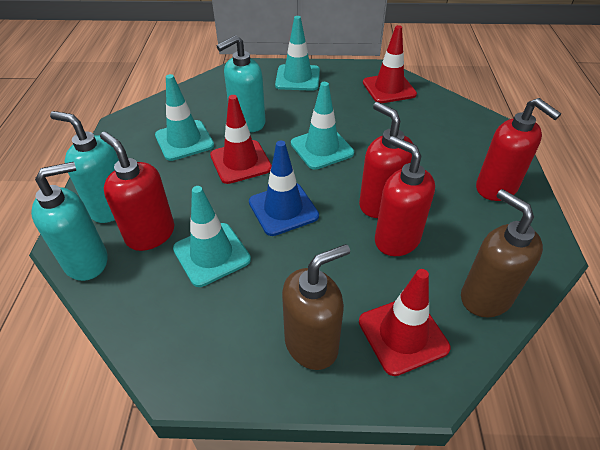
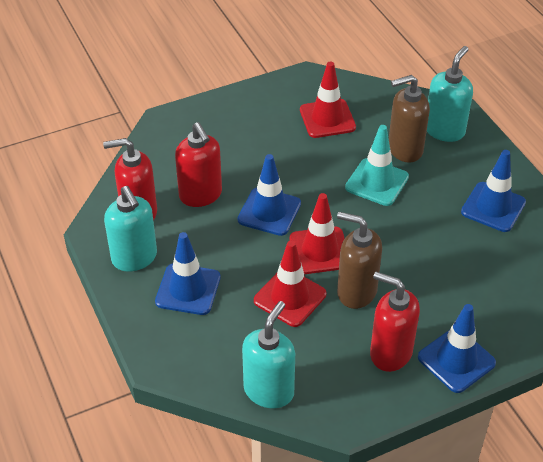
blue traffic cone: 1 -> 4
red soap dispenser: 4 -> 3
turquoise traffic cone: 4 -> 1

